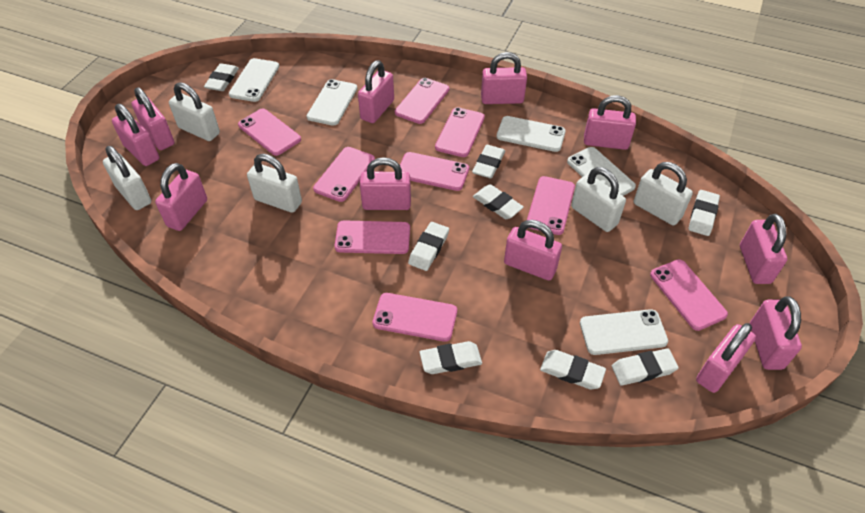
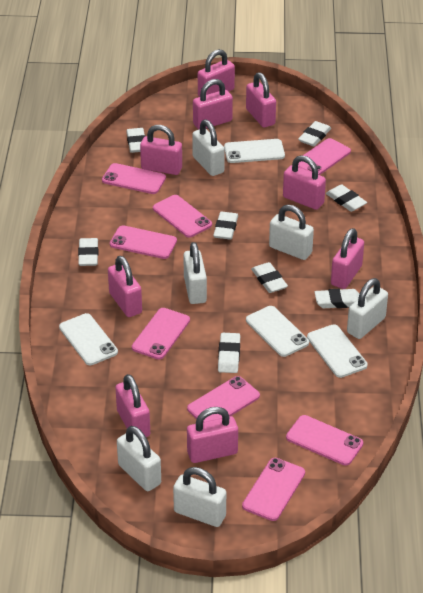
pink padlock: 11 -> 9
pink phone: 9 -> 8
white padlock: 5 -> 6
white phone: 5 -> 4

